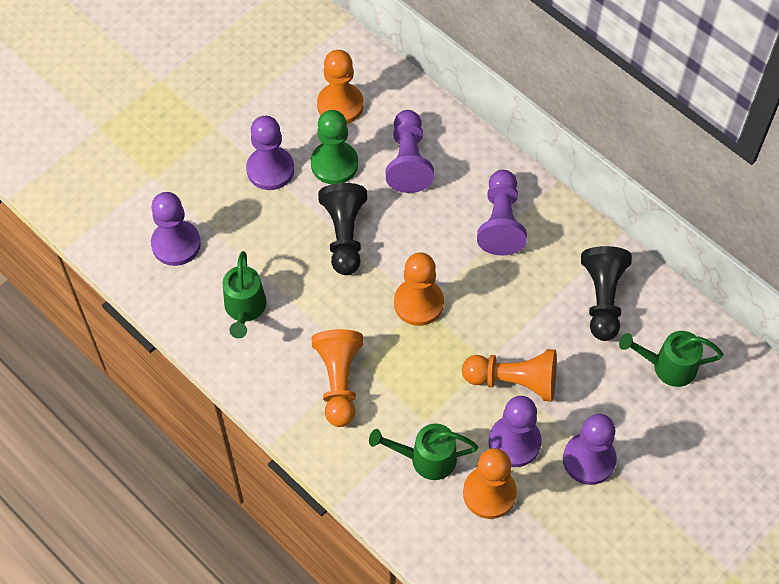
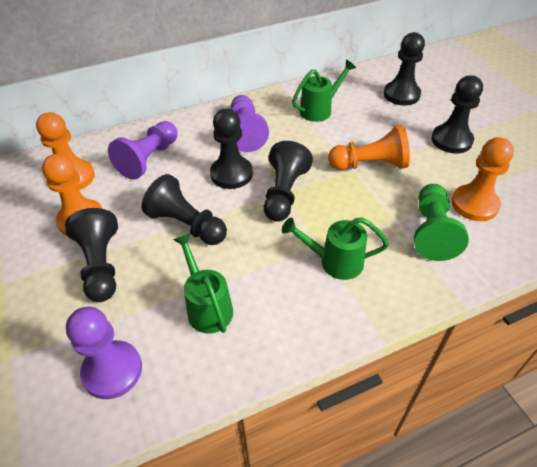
black pawn: 2 -> 6
orange pawn: 5 -> 4
purple pawn: 6 -> 3

